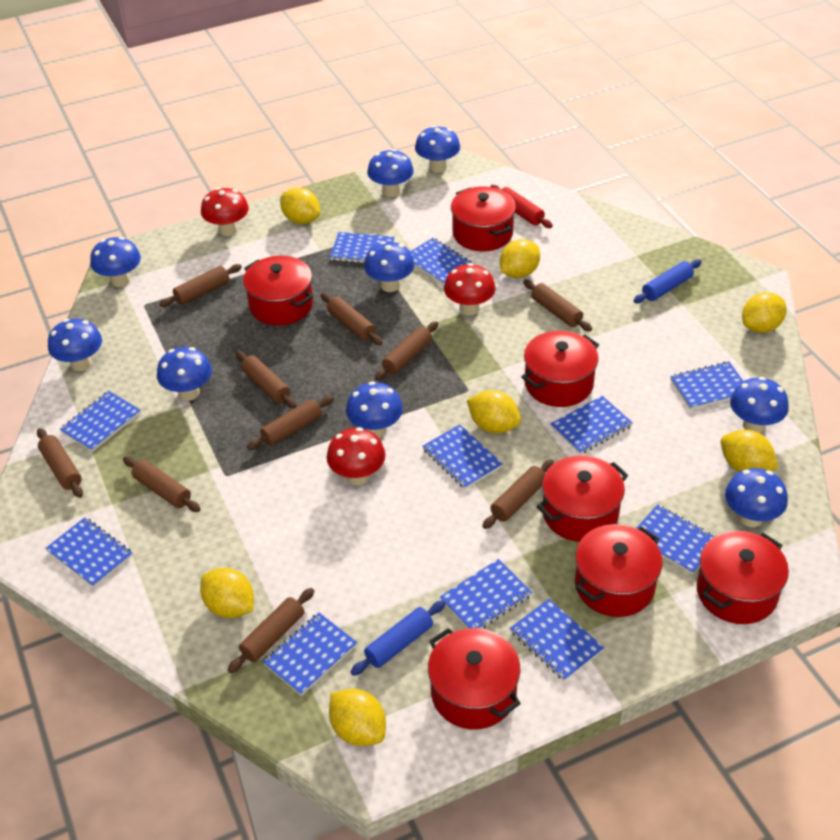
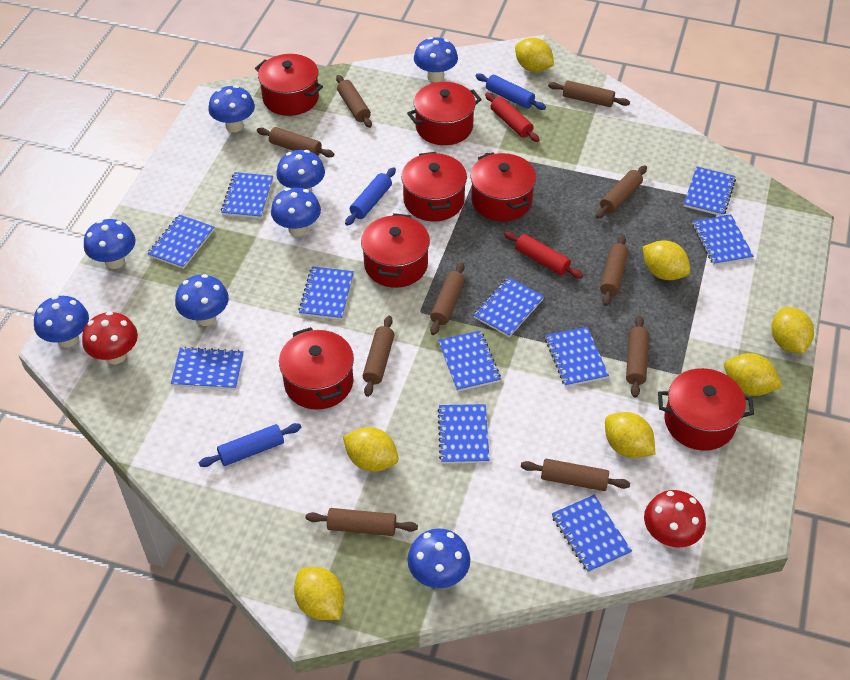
blue mushroom: 9 -> 8
blue rolling pin: 2 -> 3
red mushroom: 3 -> 2
red rolling pin: 1 -> 2

